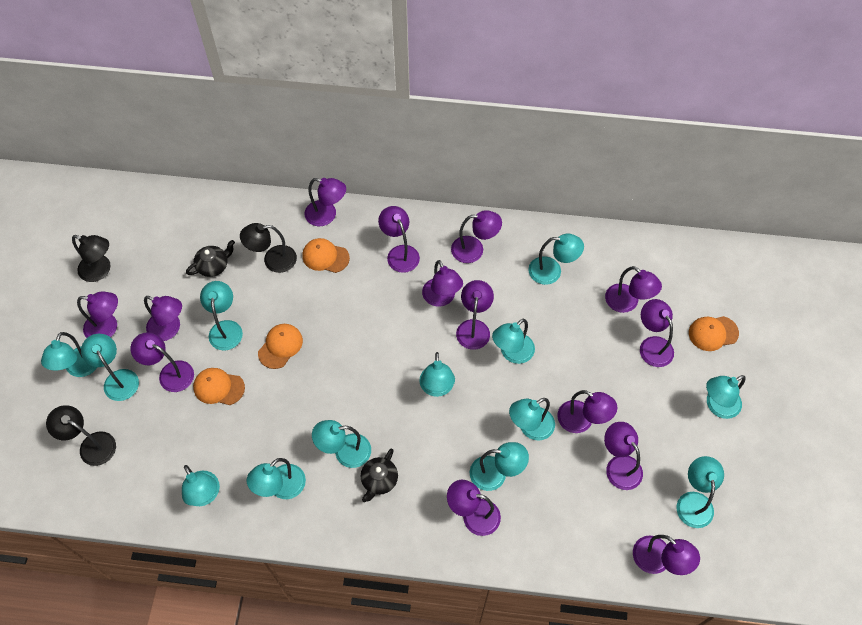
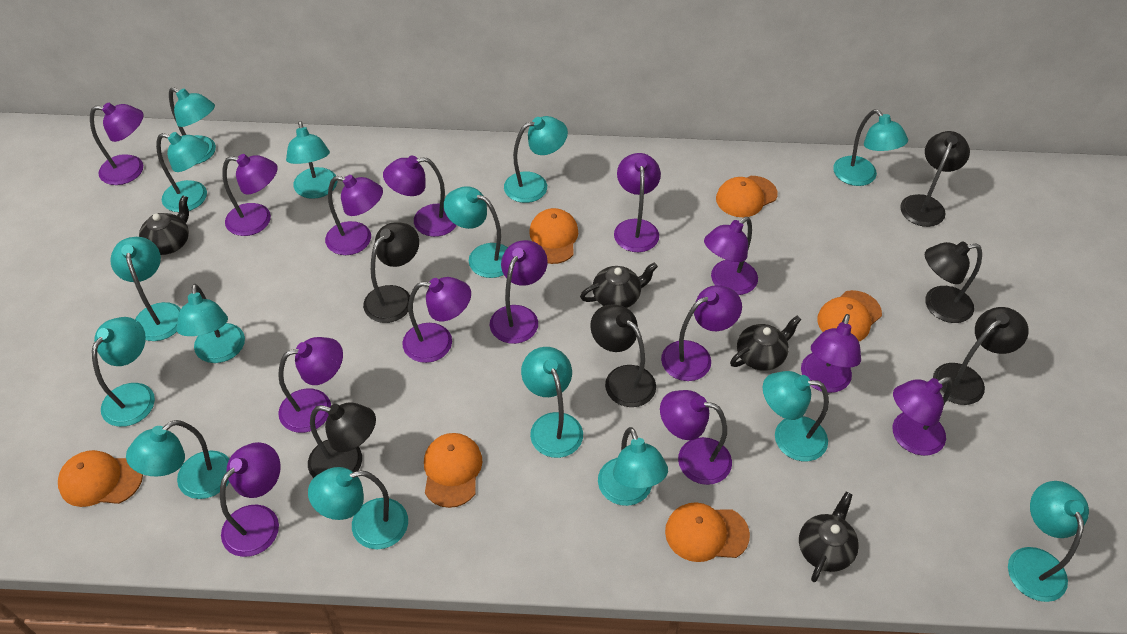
black lamp: 3 -> 6
black teapot: 2 -> 4
orange cap: 4 -> 6
turquoise lamp: 13 -> 15

